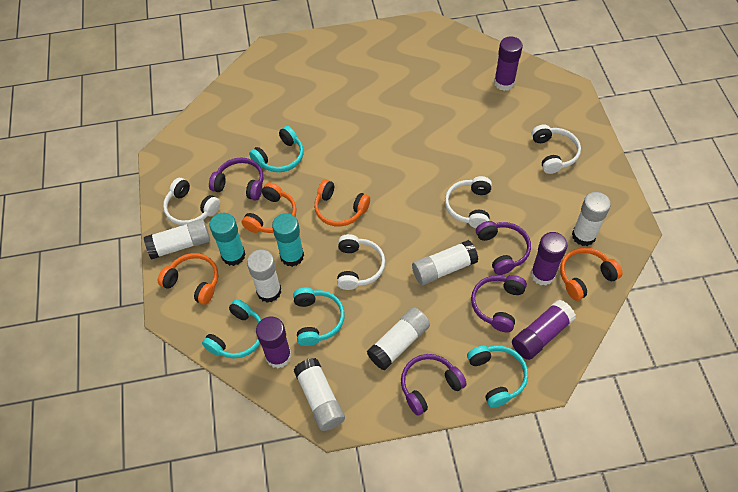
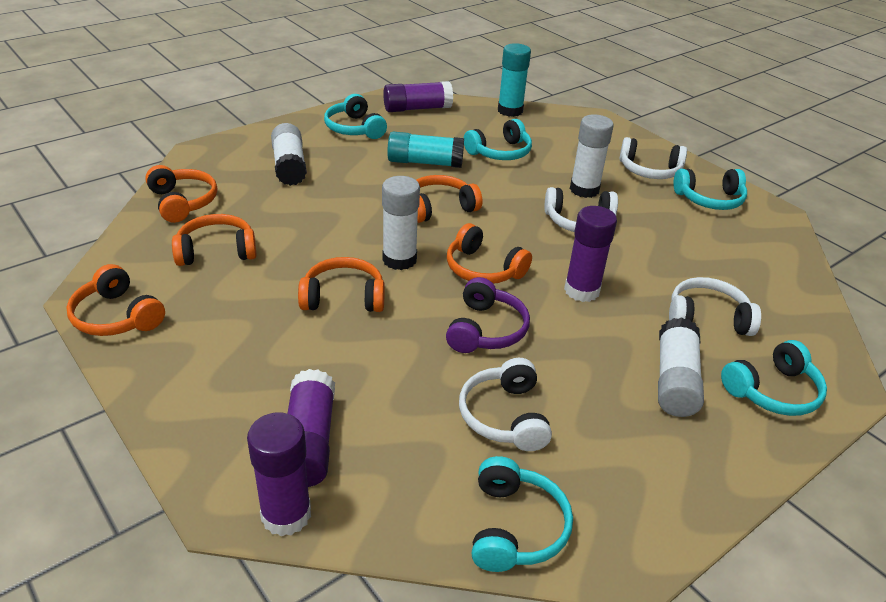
orange headphones: 4 -> 6
purple headphones: 4 -> 1
turquoise headphones: 4 -> 5
white glue stick: 6 -> 4

